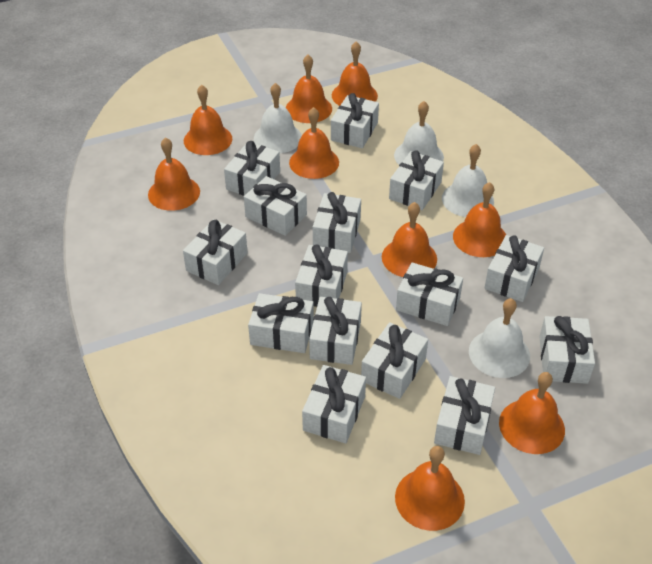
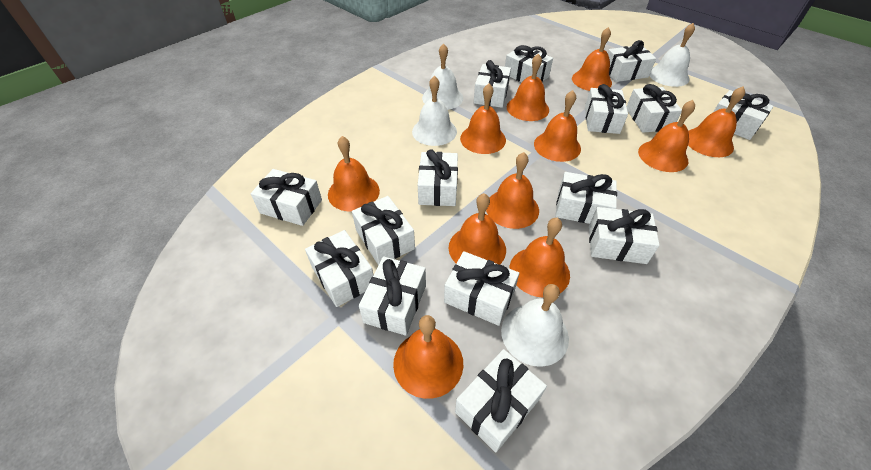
orange bell: 9 -> 11

